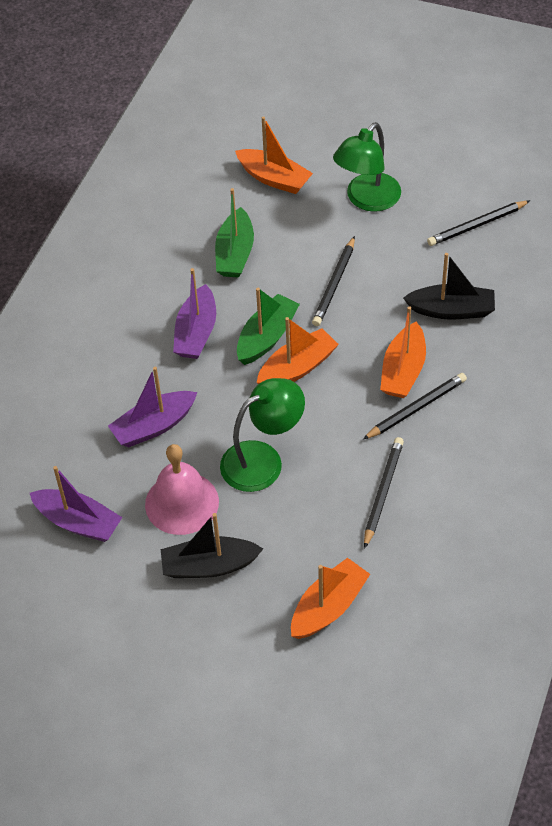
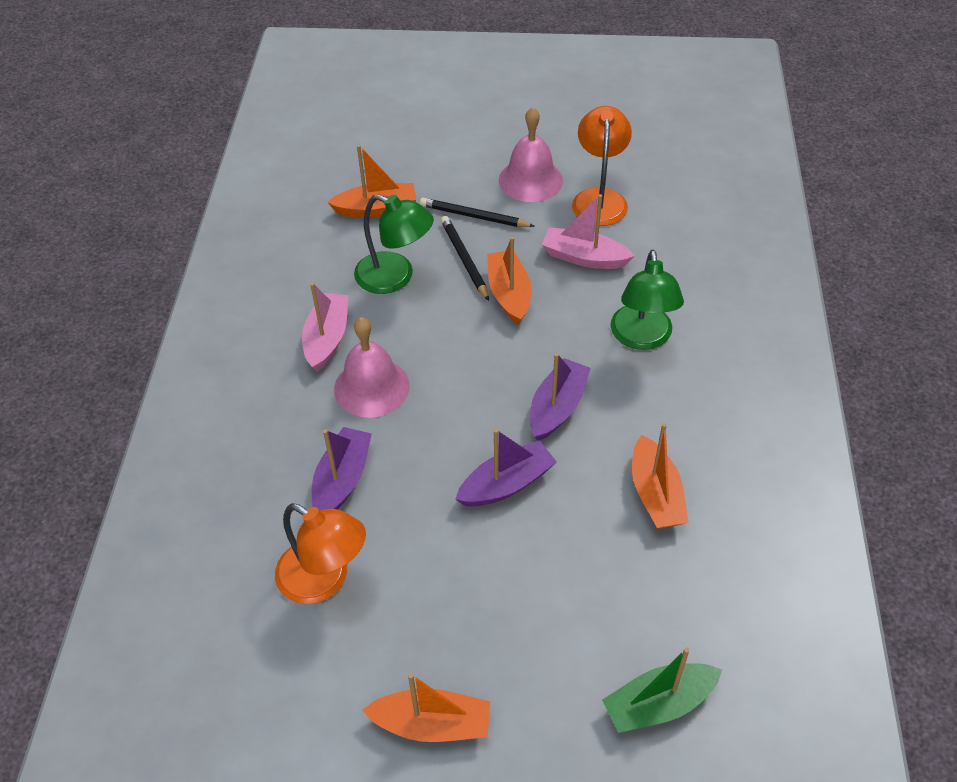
black boat: 2 -> 0
black pencil: 4 -> 2
green boat: 2 -> 1
orange lamp: 0 -> 2
pink bell: 1 -> 2
pink boat: 0 -> 2

